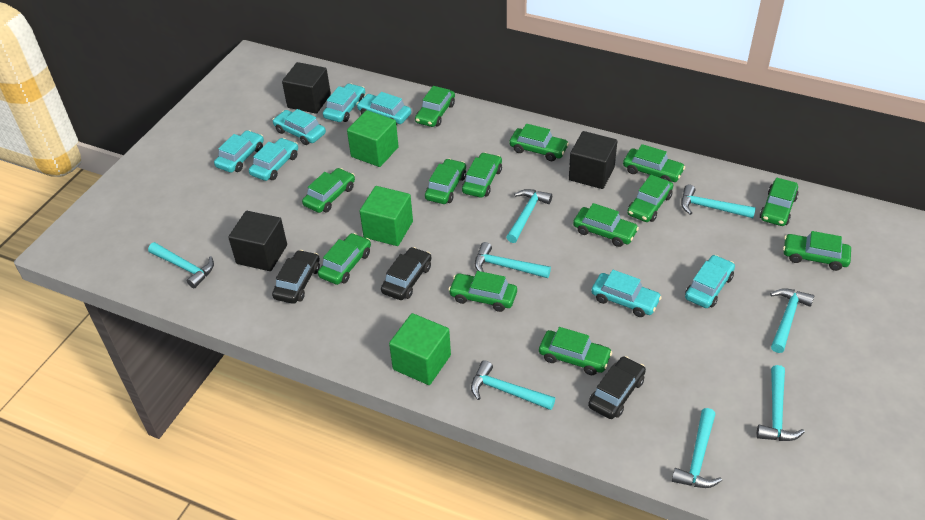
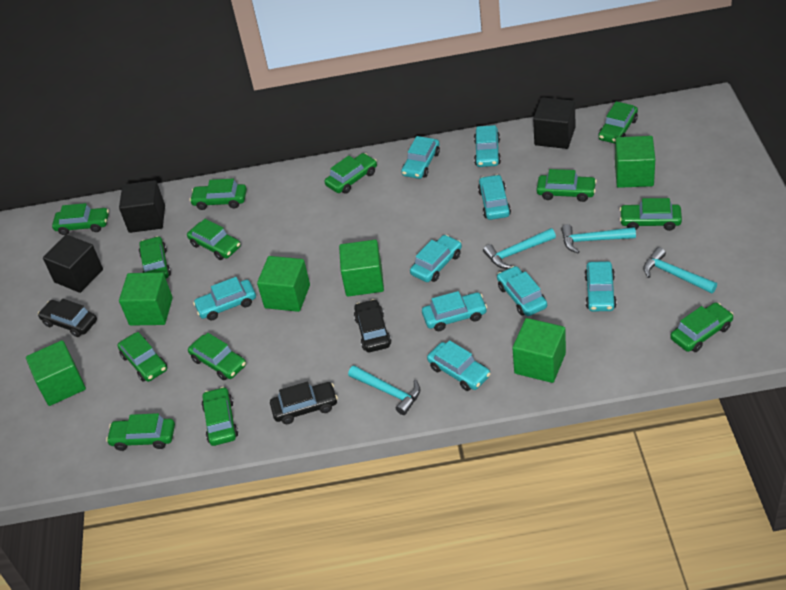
green cube: 3 -> 6
turquoise car: 7 -> 9
turquoise hammer: 8 -> 4

